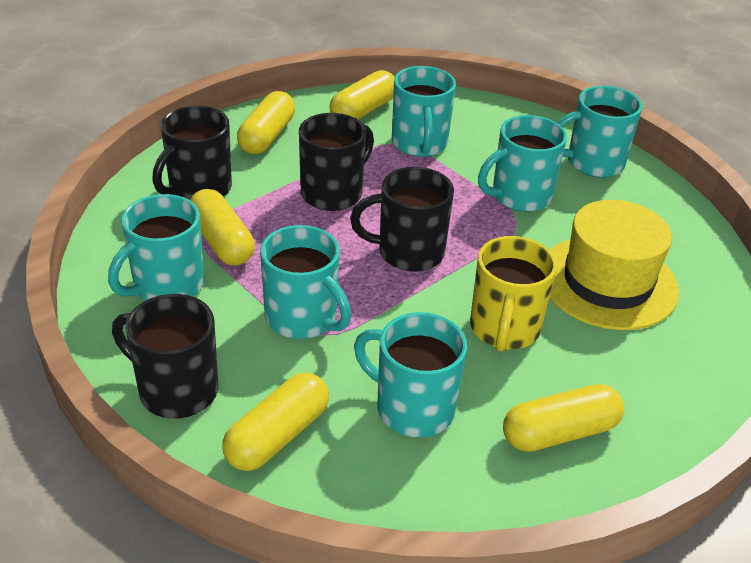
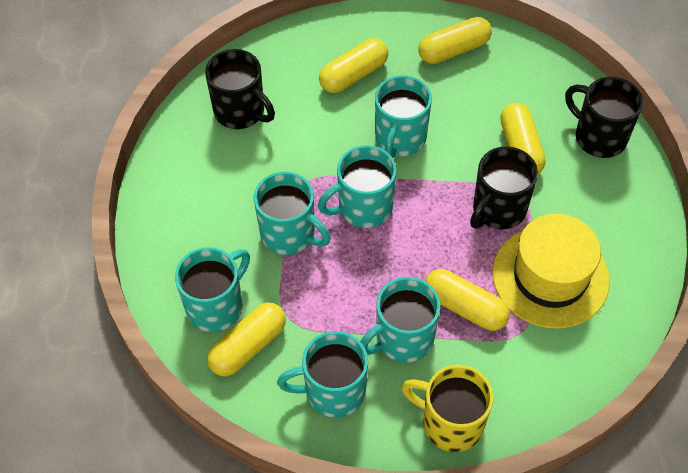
black mug: 4 -> 3

